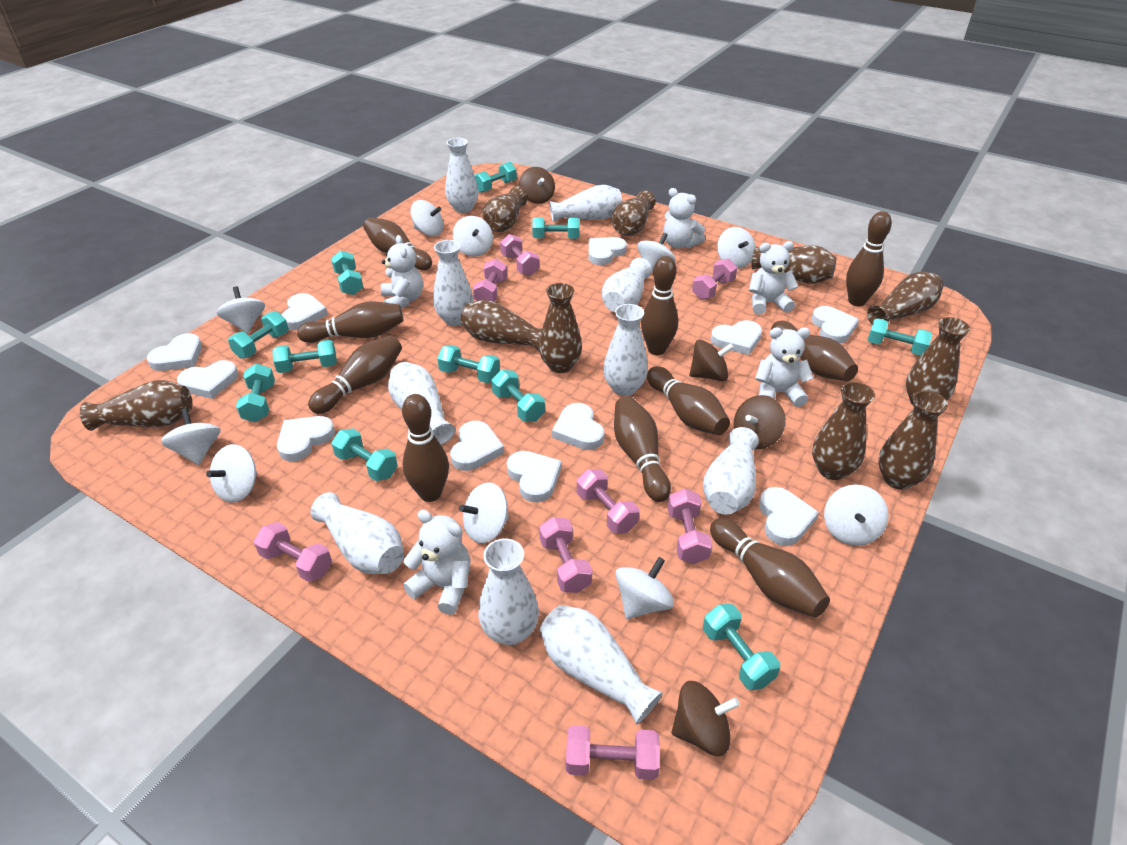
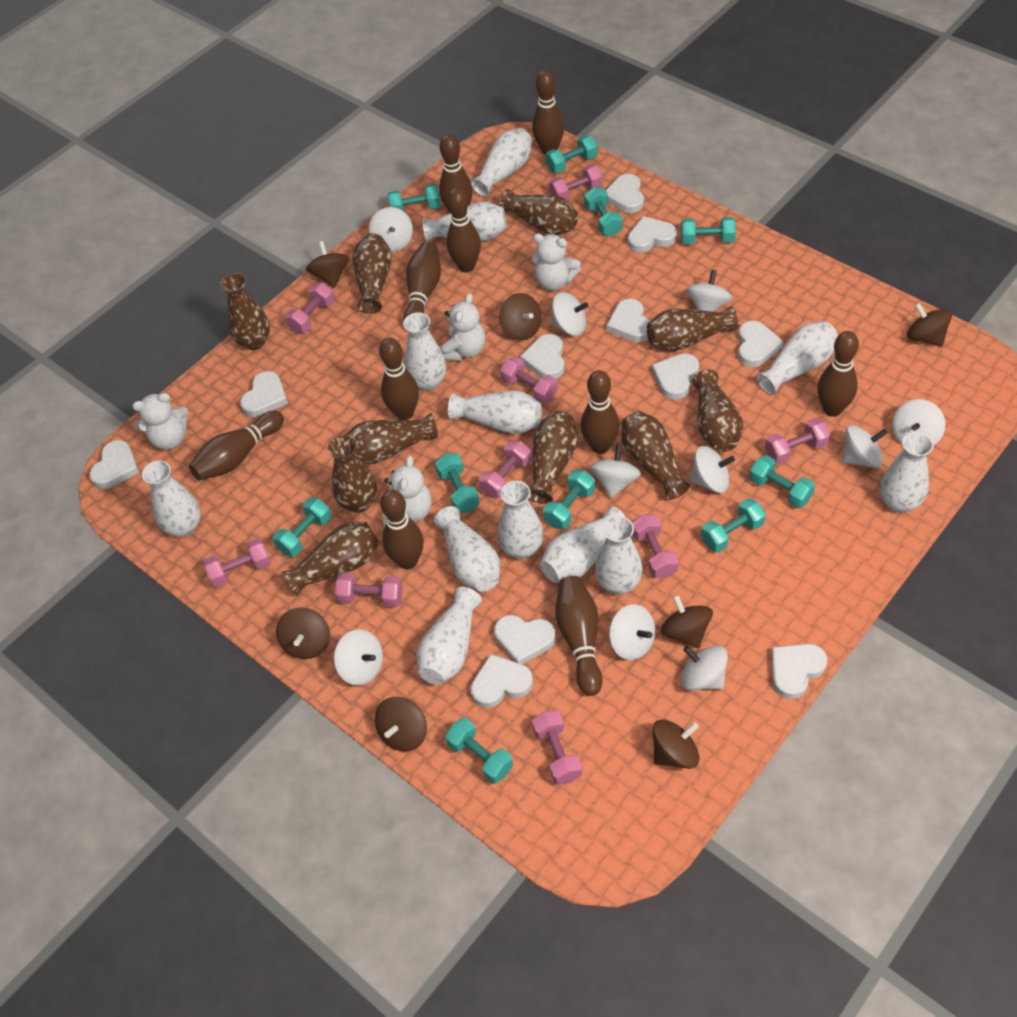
brown spinning top: 4 -> 7
pink dumbbell: 8 -> 9
turquoise dumbbell: 11 -> 10
white teddy bear: 5 -> 4
white vase: 10 -> 12

